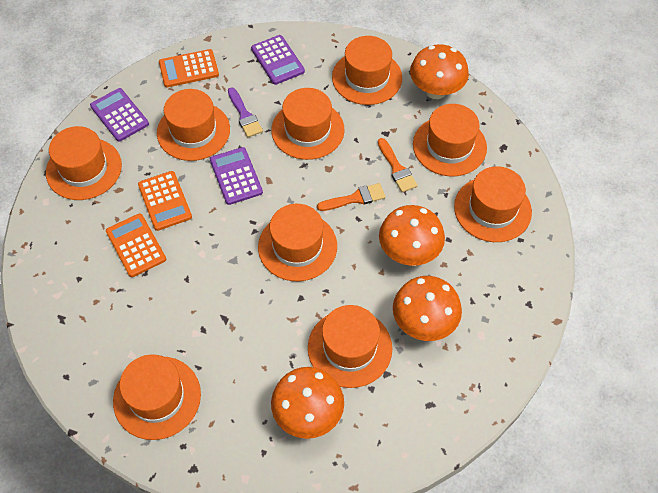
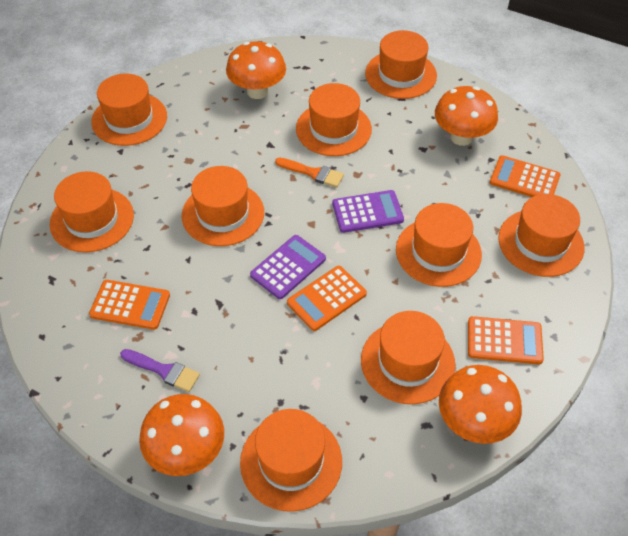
orange brush: 2 -> 1
orange calculator: 3 -> 4
purple calculator: 3 -> 2

